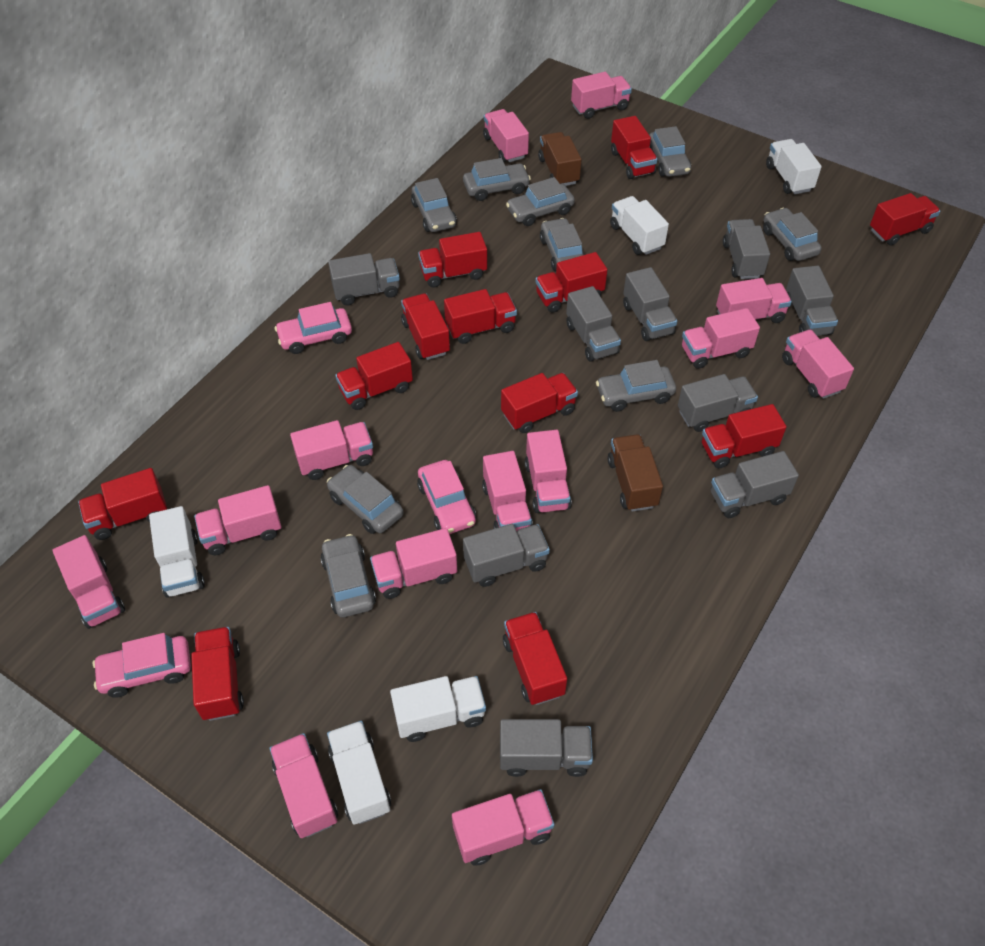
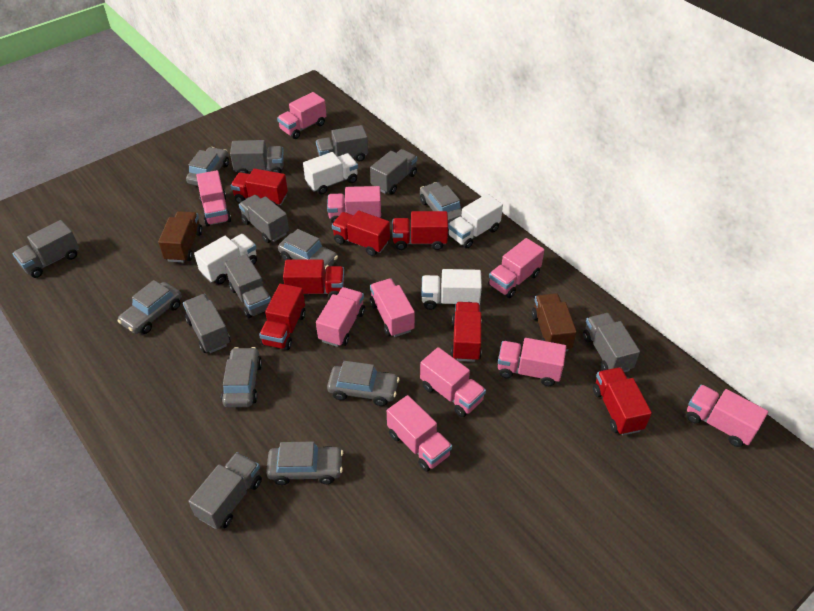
grey car: 9 -> 7
pink car: 3 -> 0
pink truck: 13 -> 10
red truck: 12 -> 7
white truck: 5 -> 4

